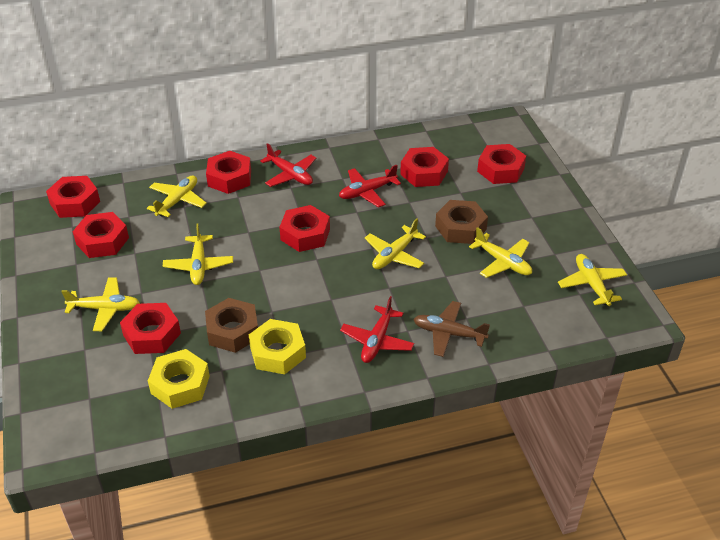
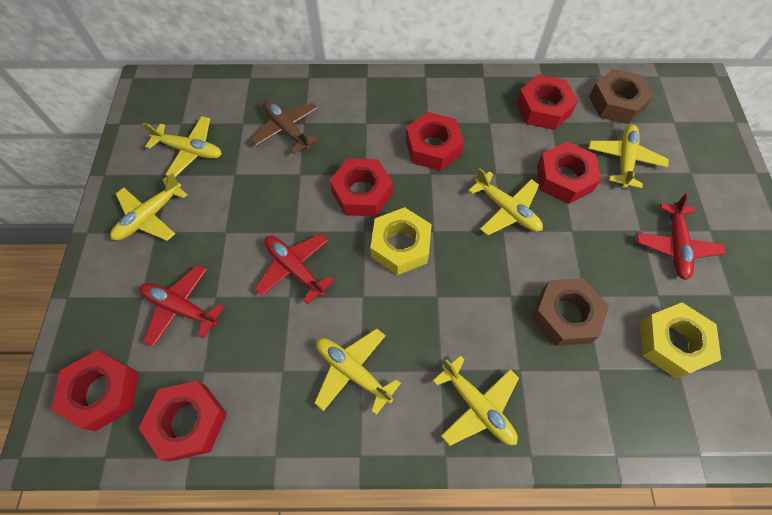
red nut: 7 -> 6

